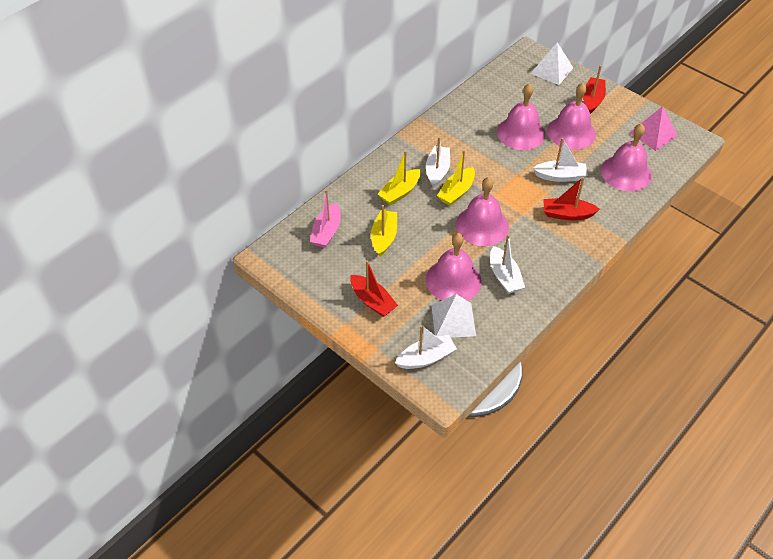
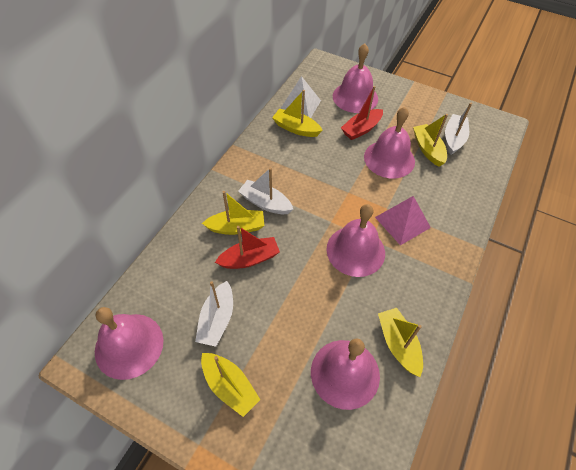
pink boat: 1 -> 0
red boat: 3 -> 2
white boat: 4 -> 3
white pyramid: 2 -> 1
yellow boat: 3 -> 5

